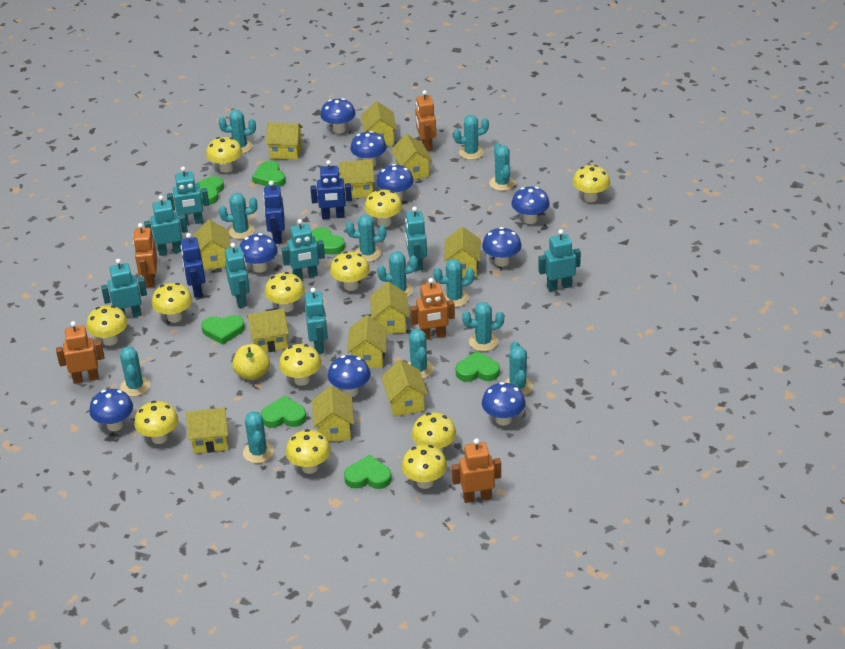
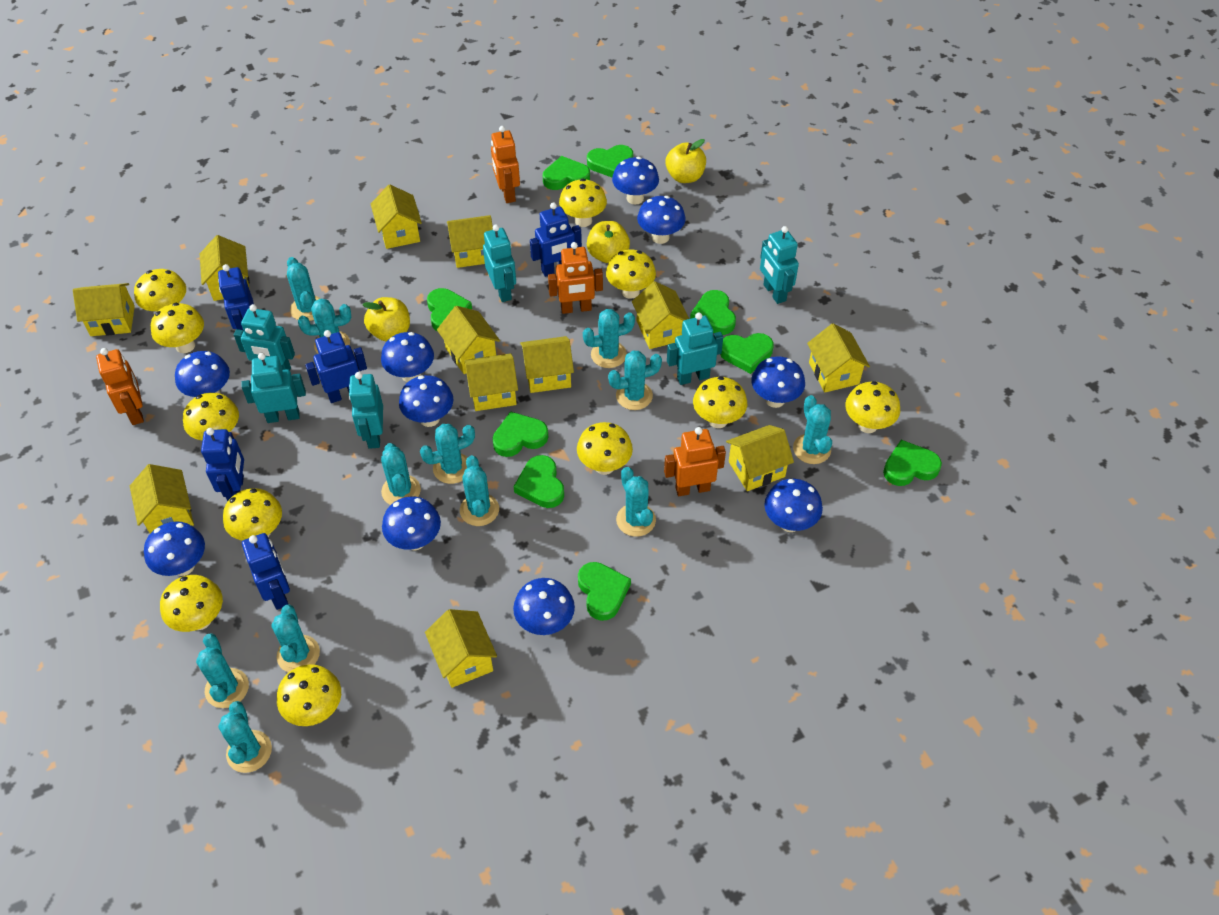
blue mushroom: 9 -> 10
blue robot: 3 -> 5
green heart: 7 -> 9
orange robot: 5 -> 4
turquoise robot: 8 -> 6
yellow apple: 1 -> 3
yellow mushroom: 12 -> 11

